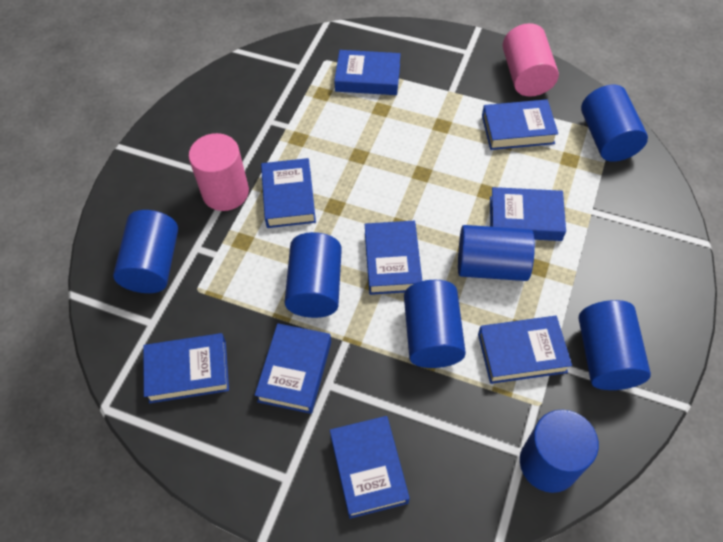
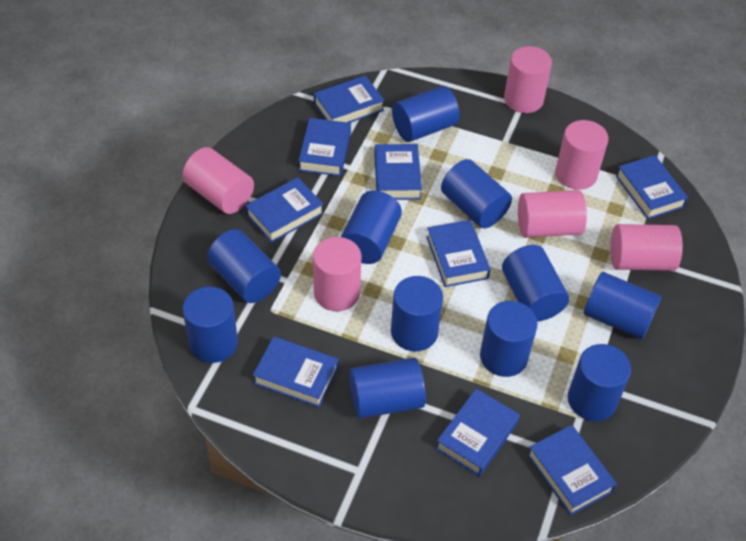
blue cylinder: 7 -> 11
pink cylinder: 2 -> 6

